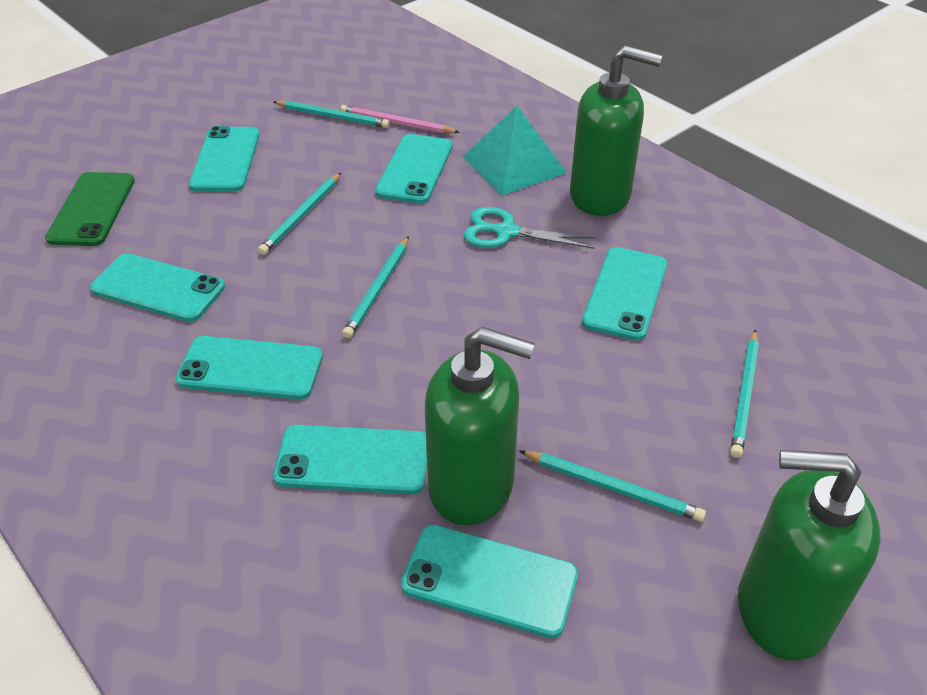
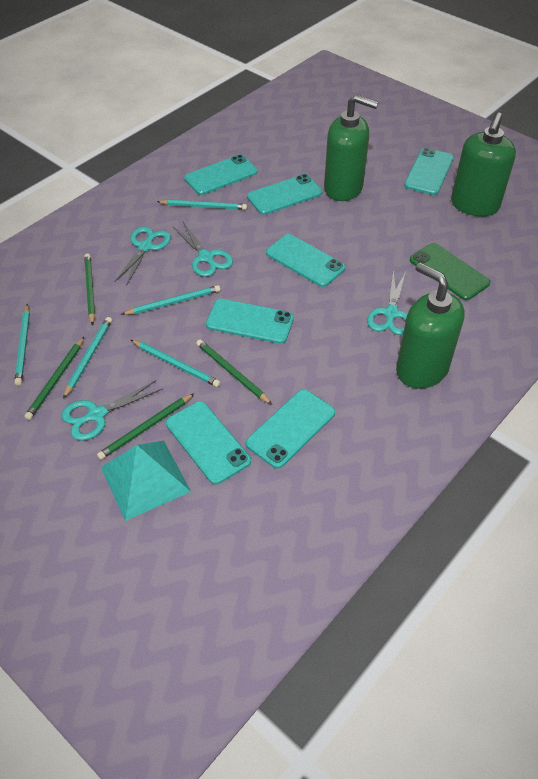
green pencil: 0 -> 4
pink pencil: 1 -> 0
turquoise scissors: 1 -> 4

